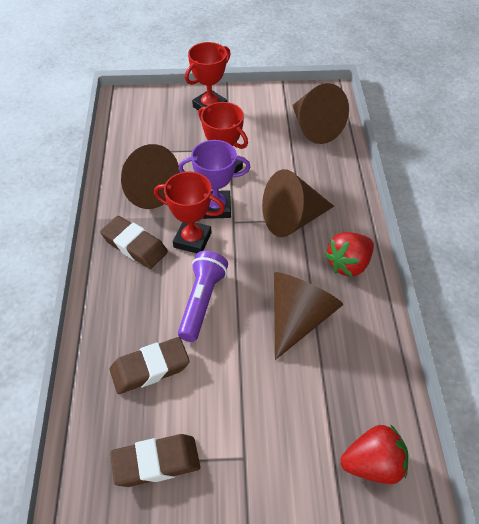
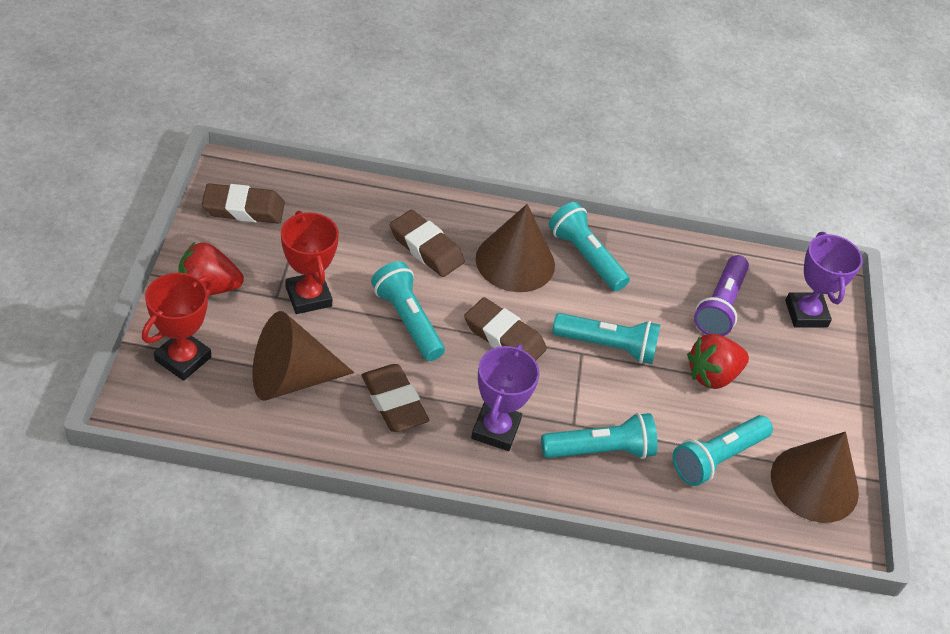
brown cone: 4 -> 3
brown eraser: 3 -> 4
purple trophy: 1 -> 2
red trophy: 3 -> 2
turquoise flashlight: 0 -> 5

